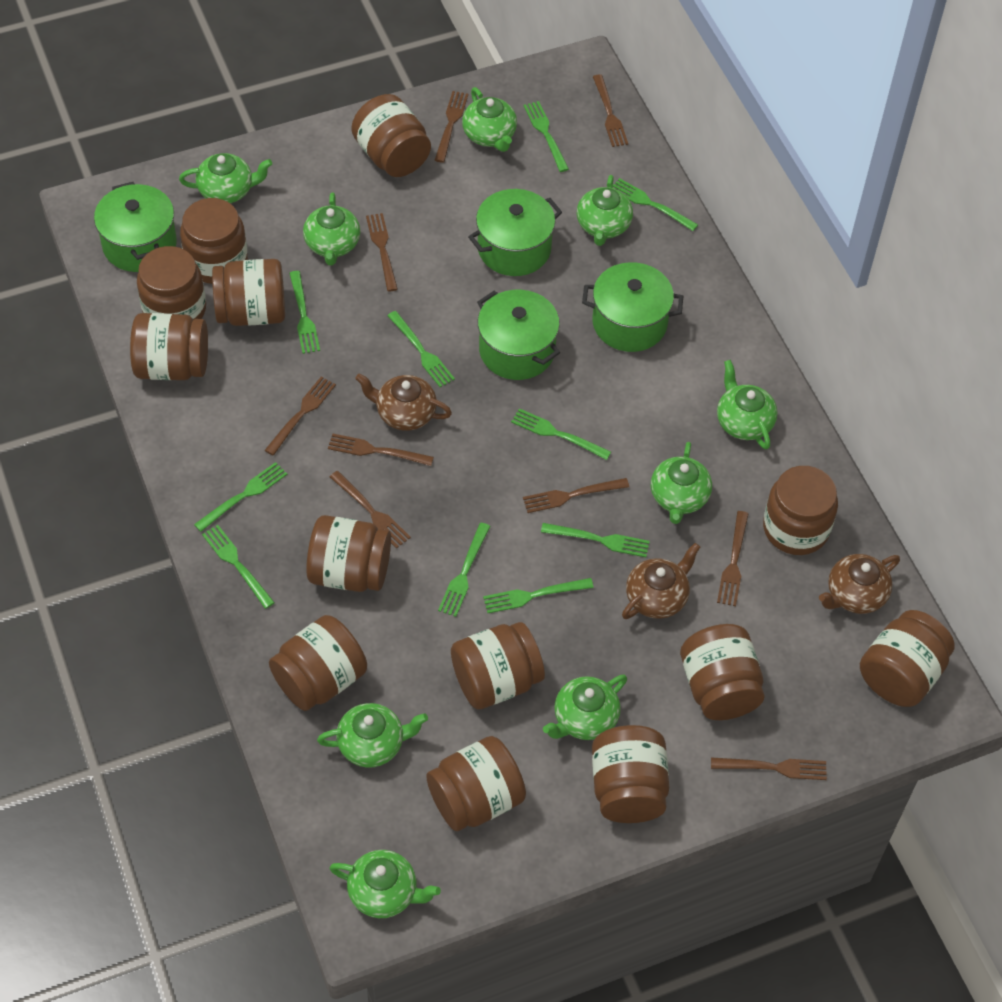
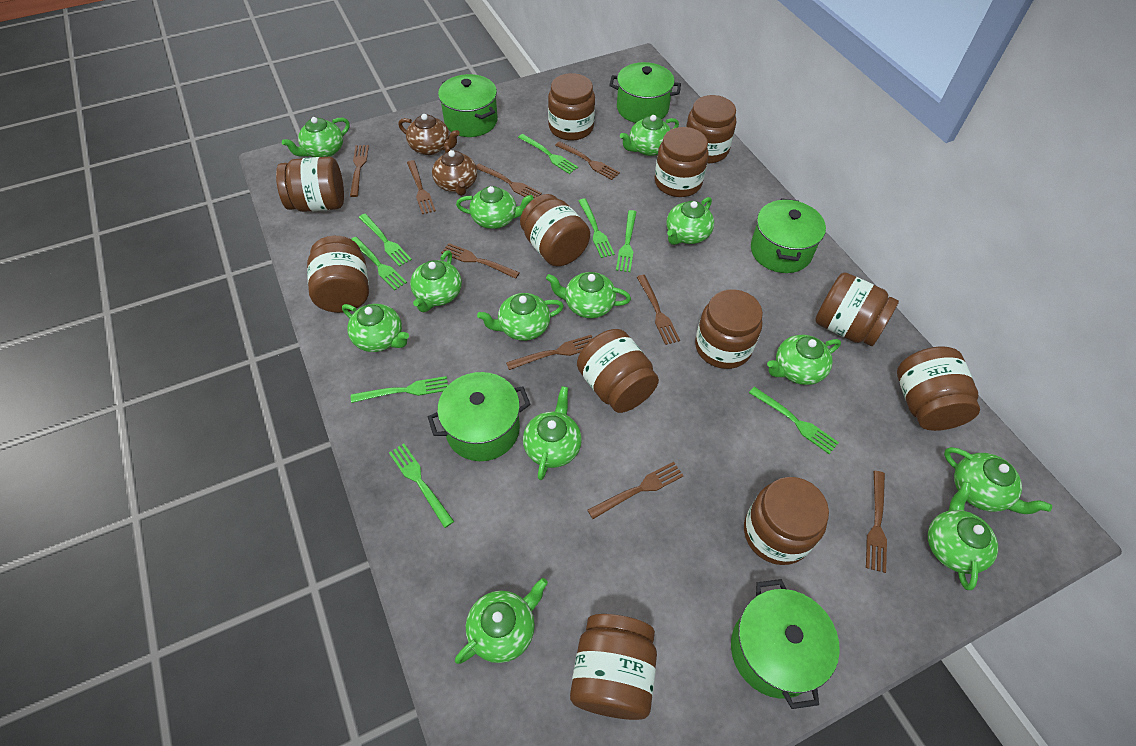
brown jar: 13 -> 12
brown teapot: 3 -> 2
green fork: 10 -> 8
green pot: 4 -> 5
green teapot: 9 -> 13

